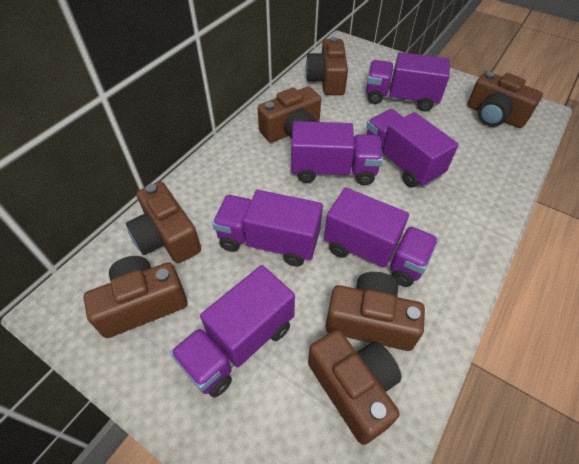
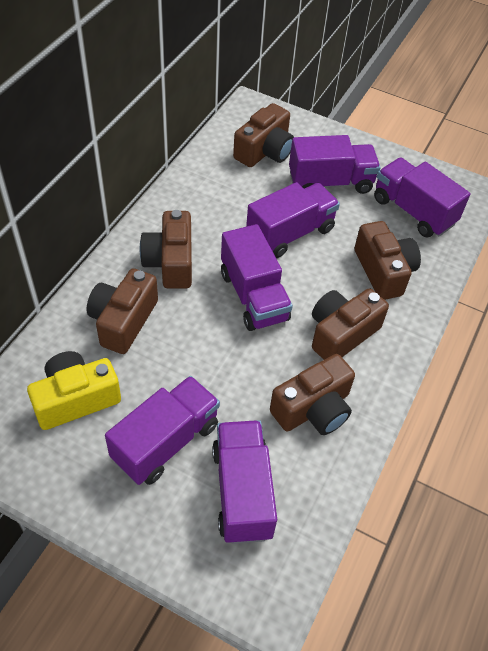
brown camera: 7 -> 6
yellow camera: 0 -> 1

